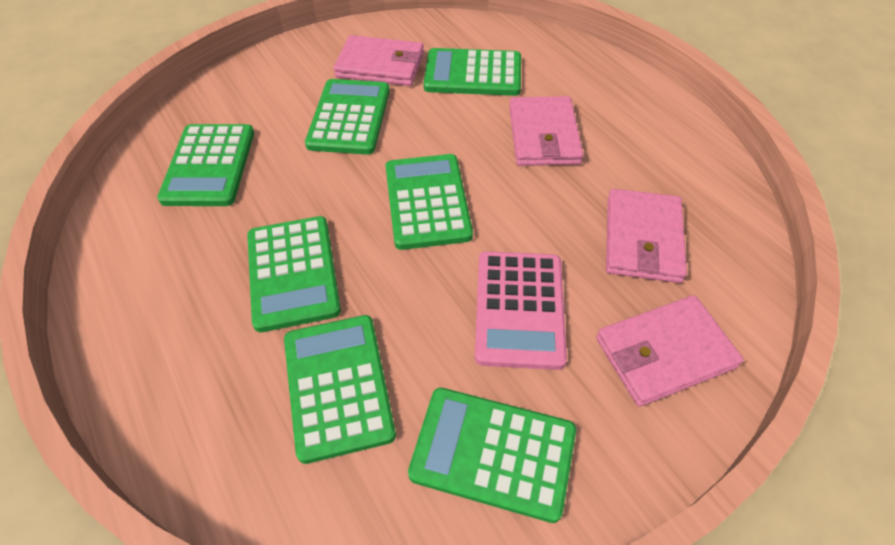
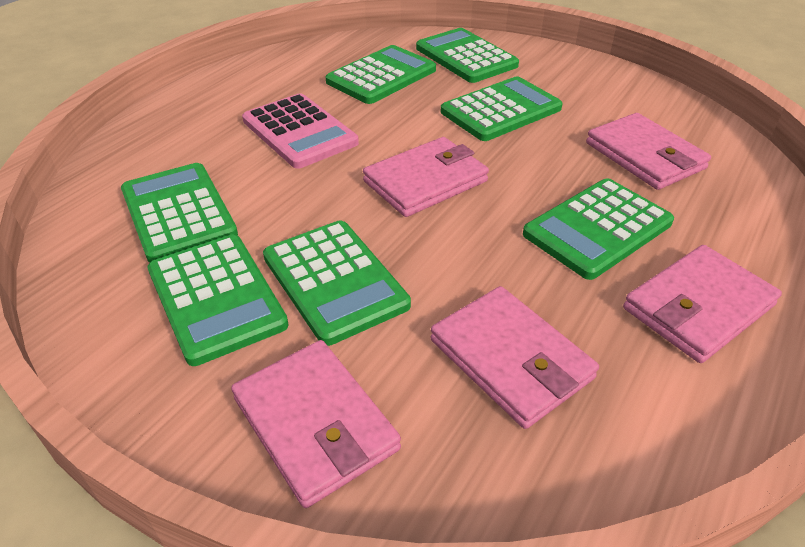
pink wallet: 4 -> 5

